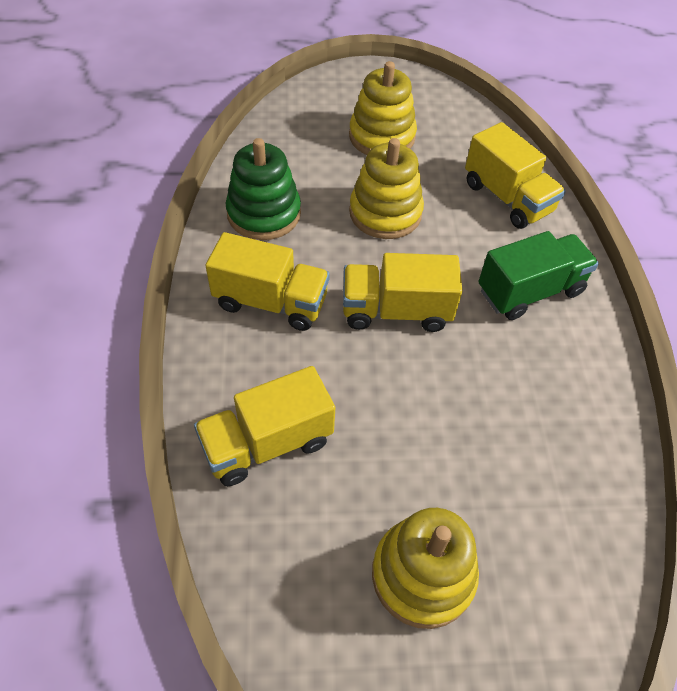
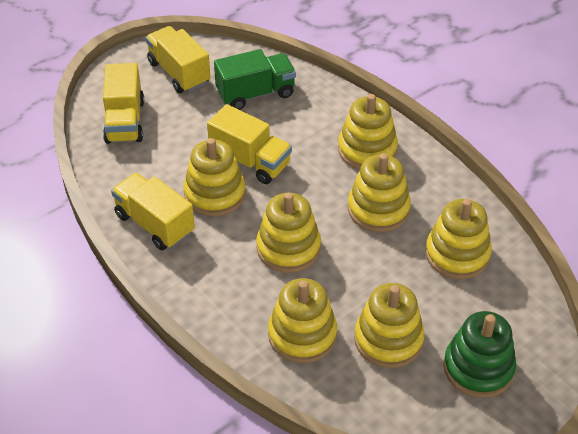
yellow stacking toy: 3 -> 7

